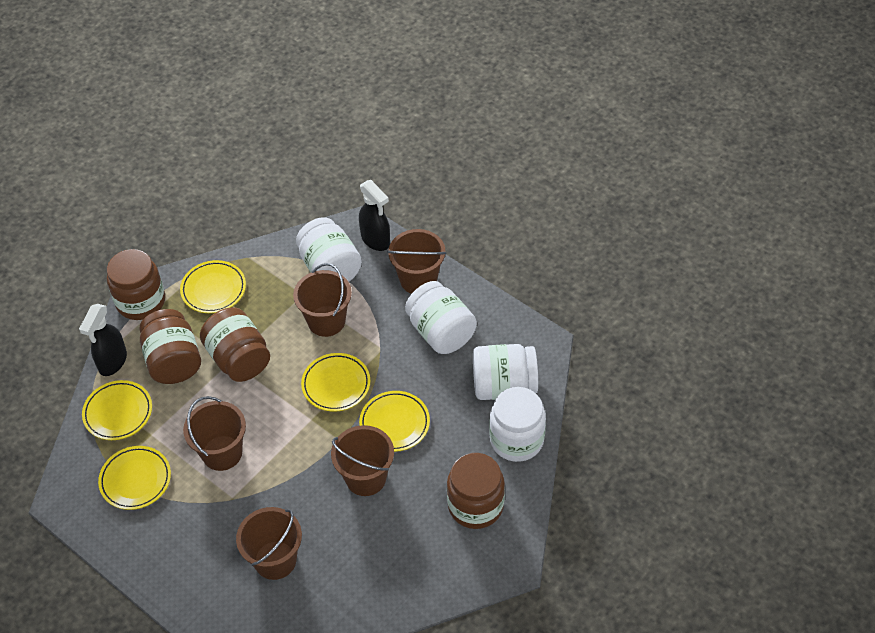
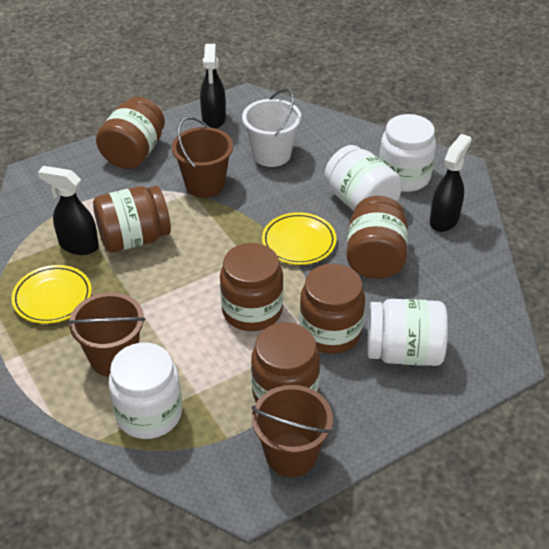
black spray bottle: 2 -> 3
brown bucket: 5 -> 3
brown jar: 4 -> 6
white bucket: 0 -> 1
yellow plate: 5 -> 2

